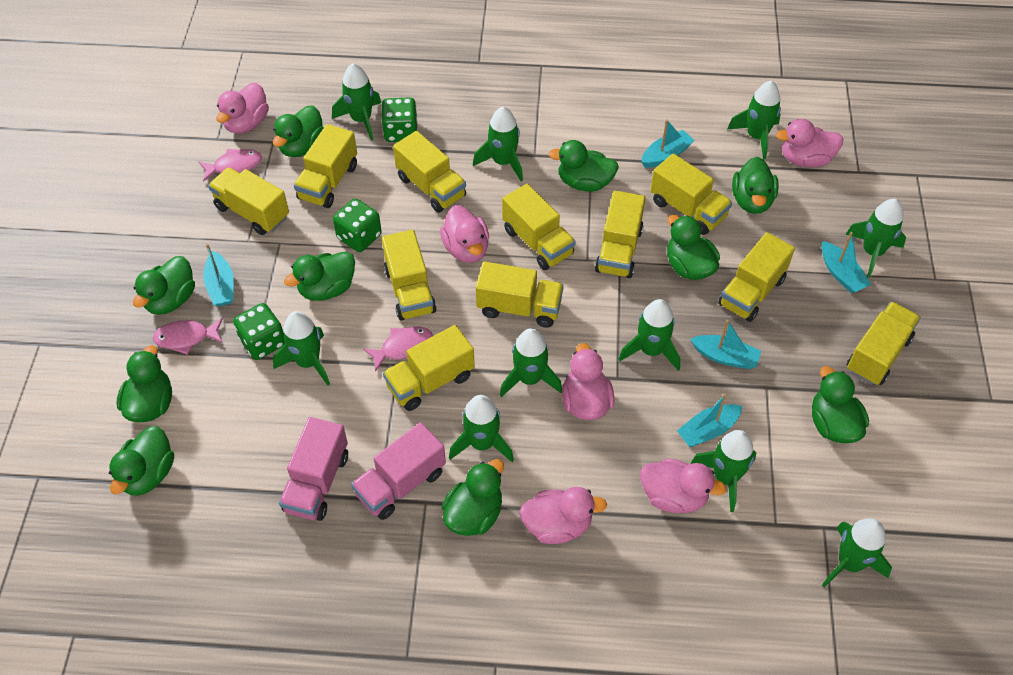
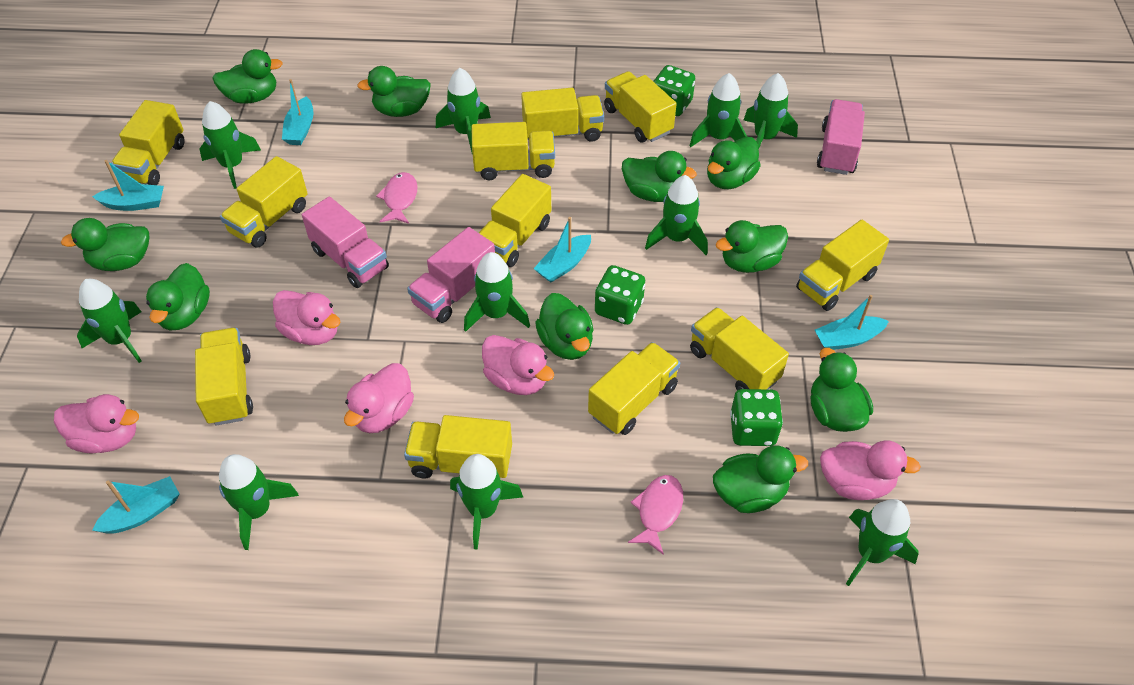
pink duck: 6 -> 5
pink fish: 3 -> 2
pink truck: 2 -> 3

